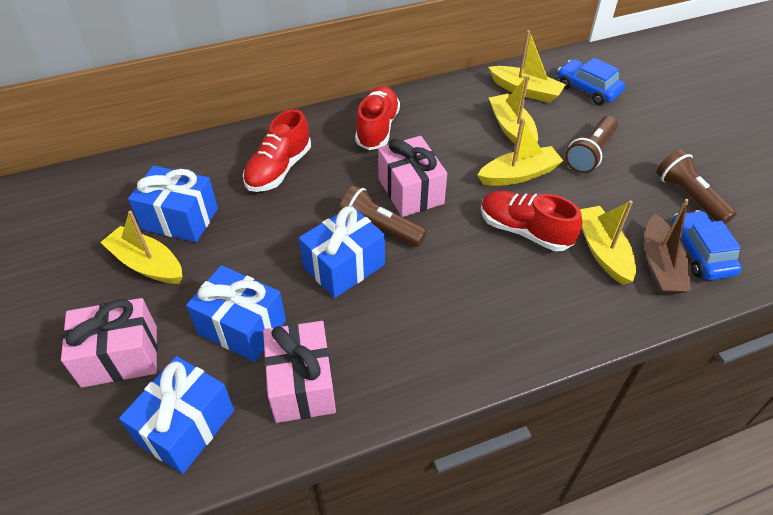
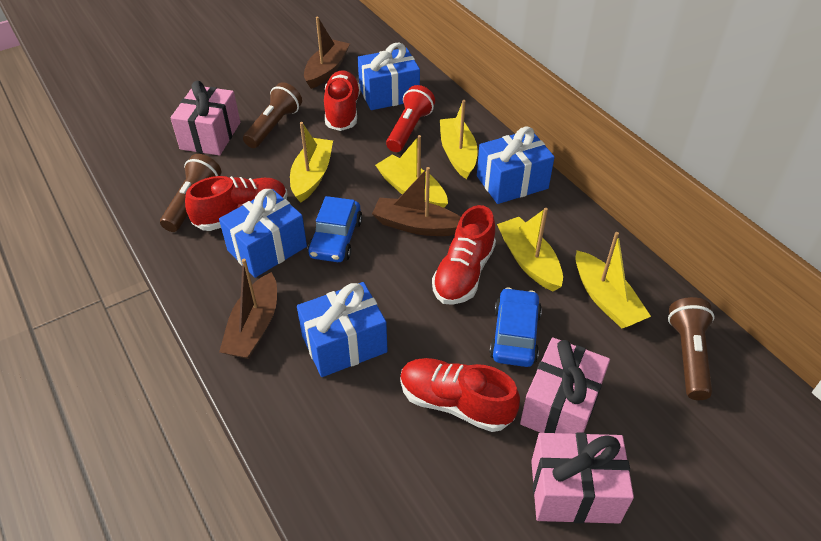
brown boat: 1 -> 3
red flashlight: 0 -> 1
red shoe: 3 -> 4

